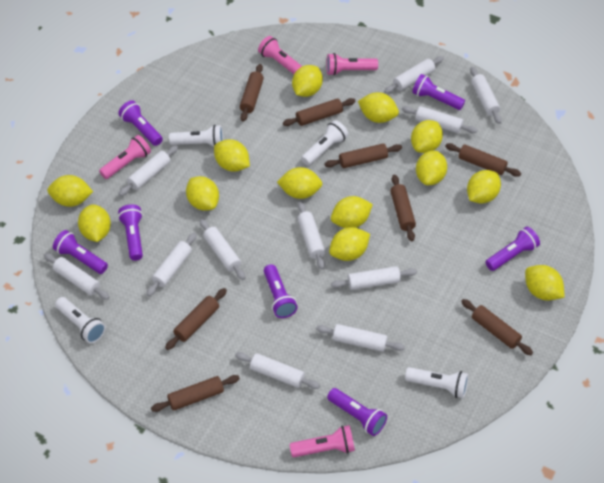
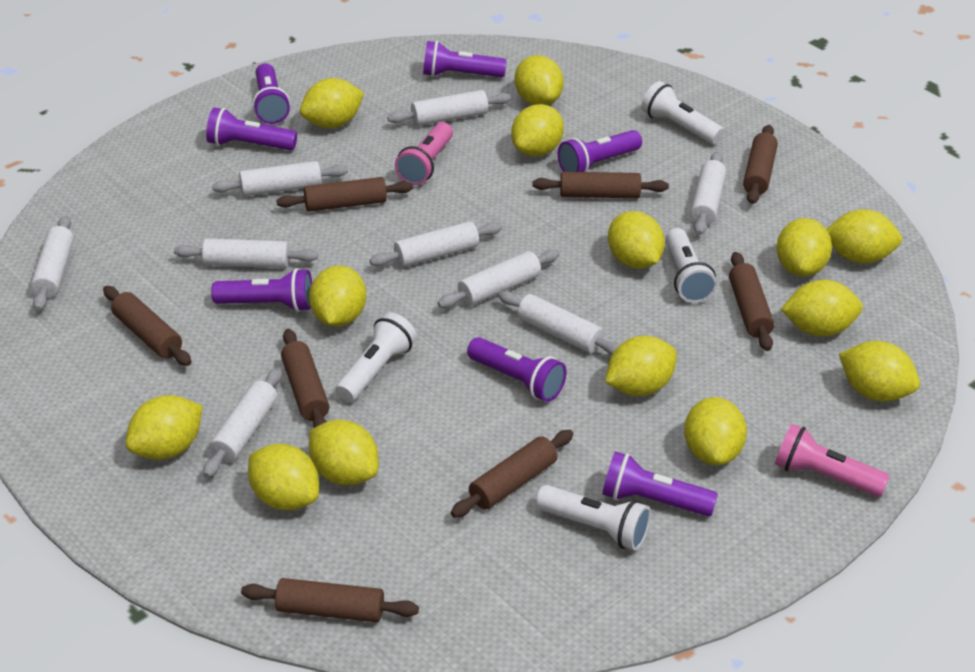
pink flashlight: 4 -> 2
white rolling pin: 11 -> 9
yellow lemon: 13 -> 14

